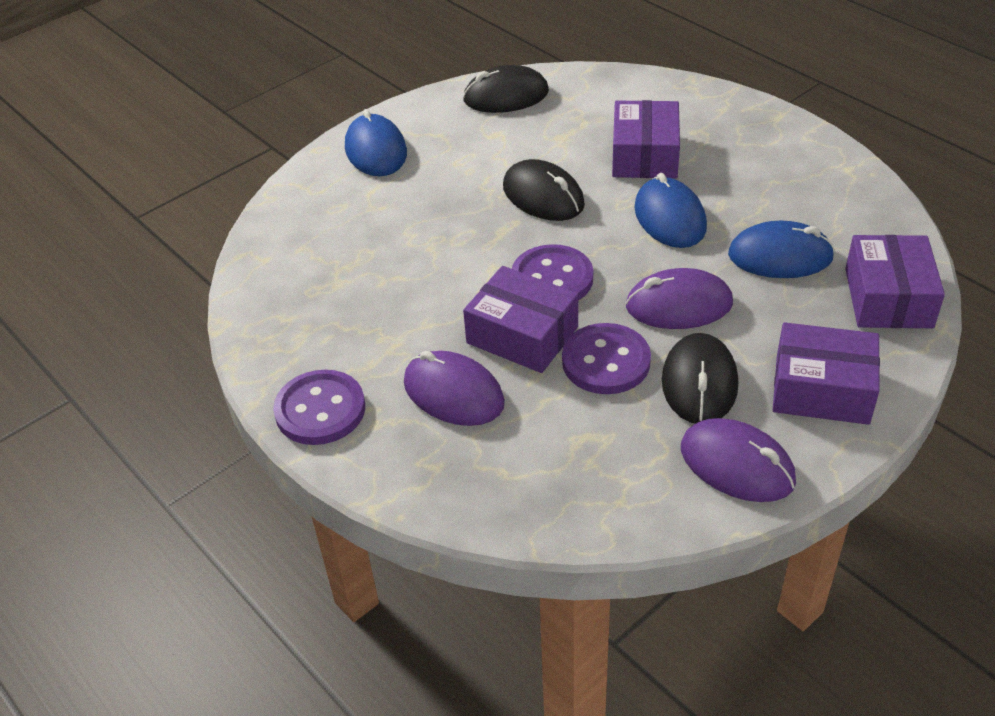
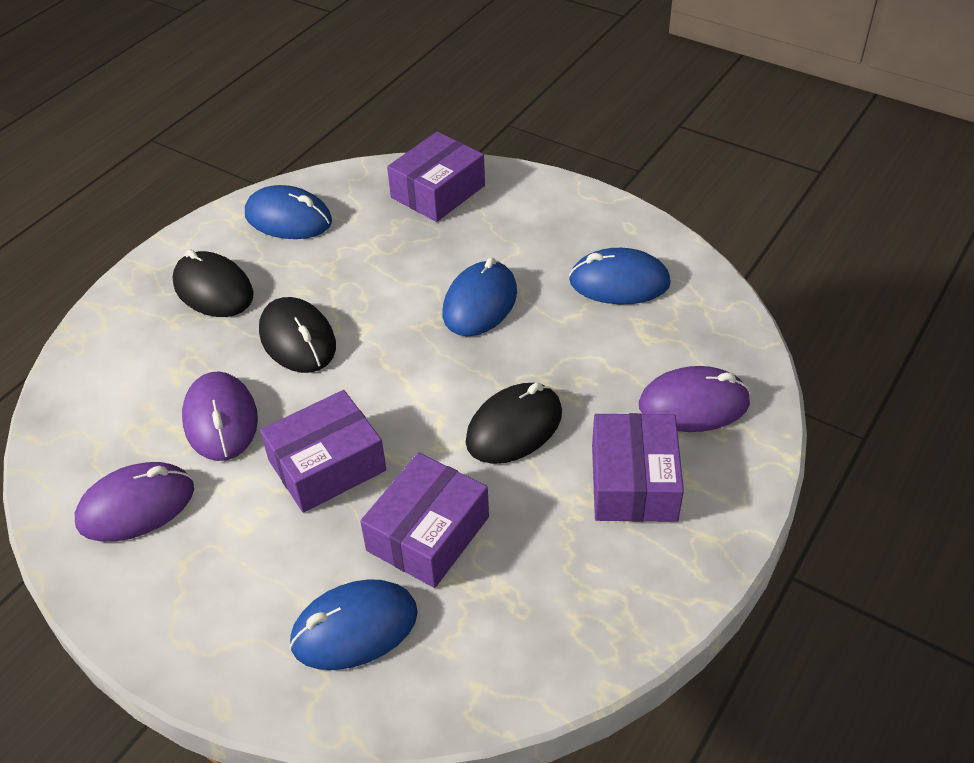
blue mouse: 3 -> 4
purple button: 3 -> 0

